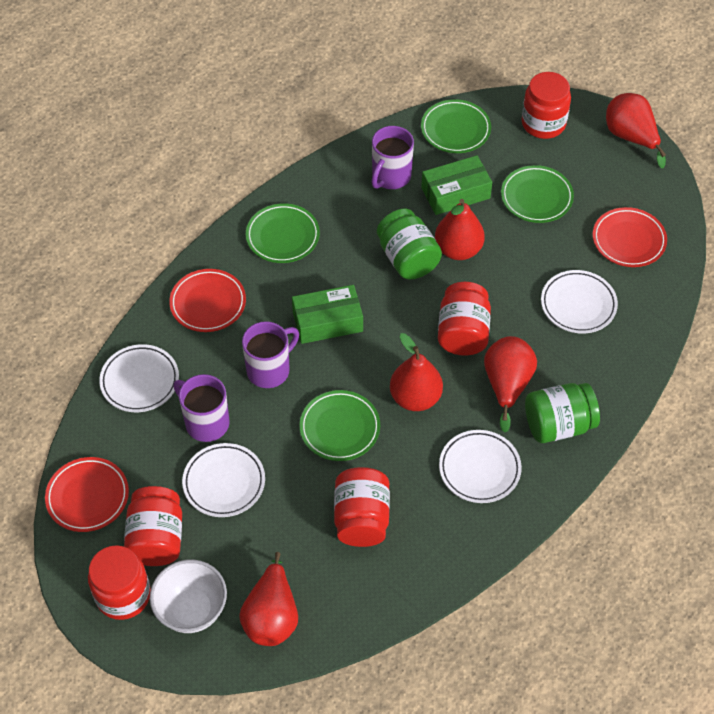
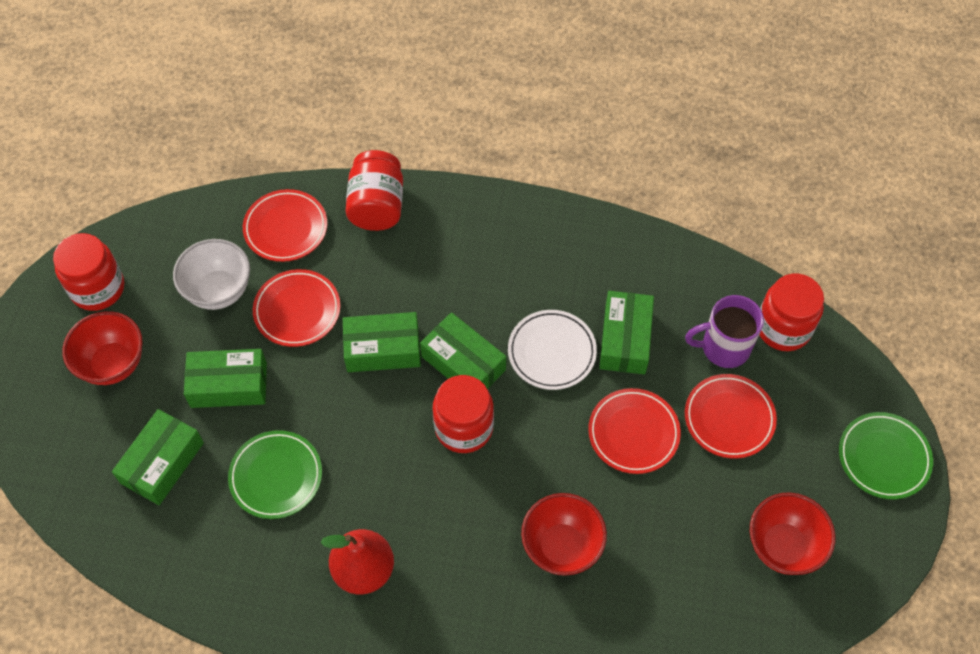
green box: 2 -> 5
green jar: 2 -> 0
green plate: 4 -> 2
purple mug: 3 -> 1
red bowl: 0 -> 3
red jar: 5 -> 4
red pear: 5 -> 1
red plate: 3 -> 4
white plate: 4 -> 1

